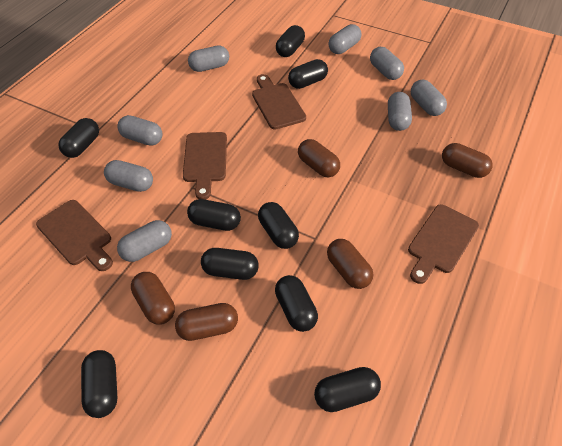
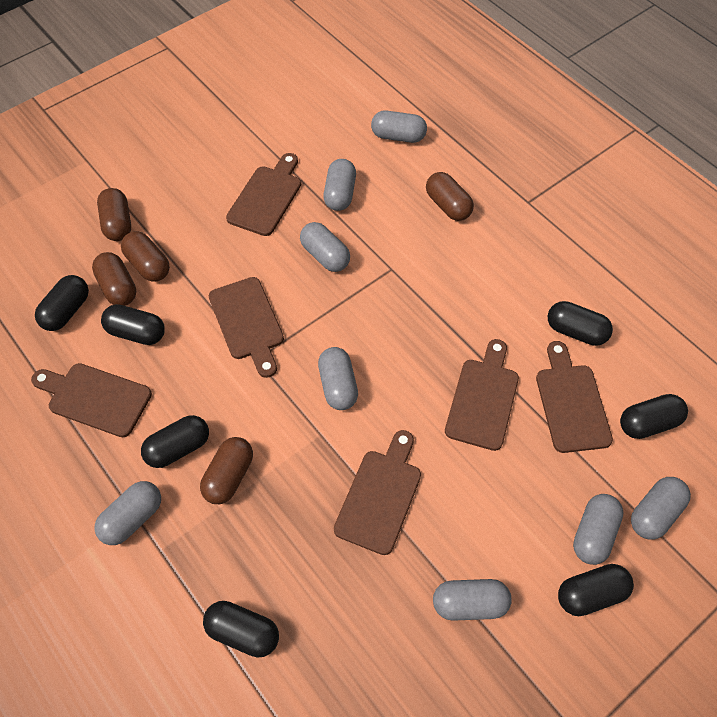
black capsule: 9 -> 7
brown cutting board: 4 -> 6

